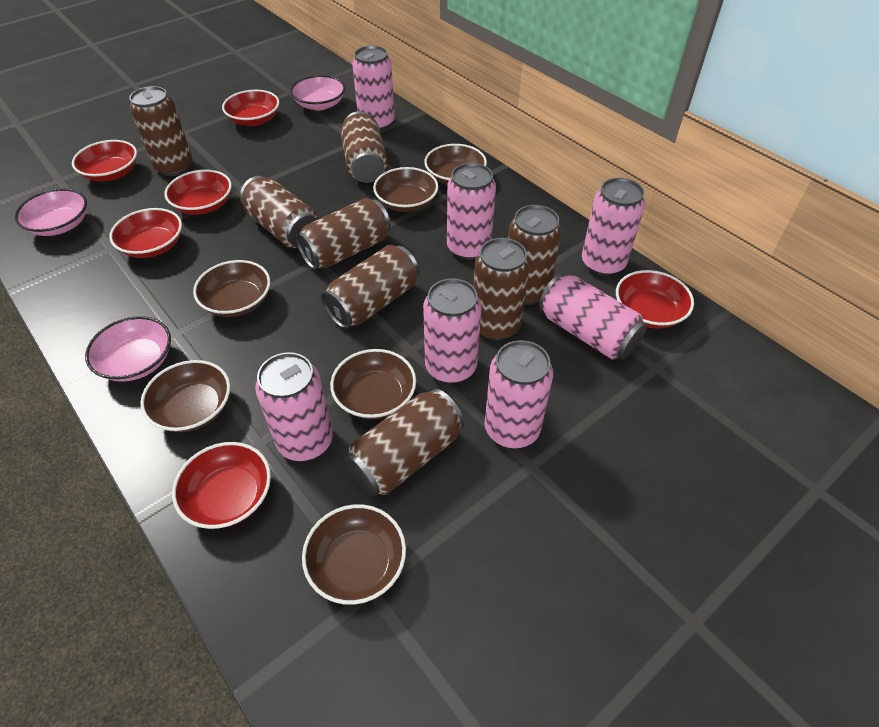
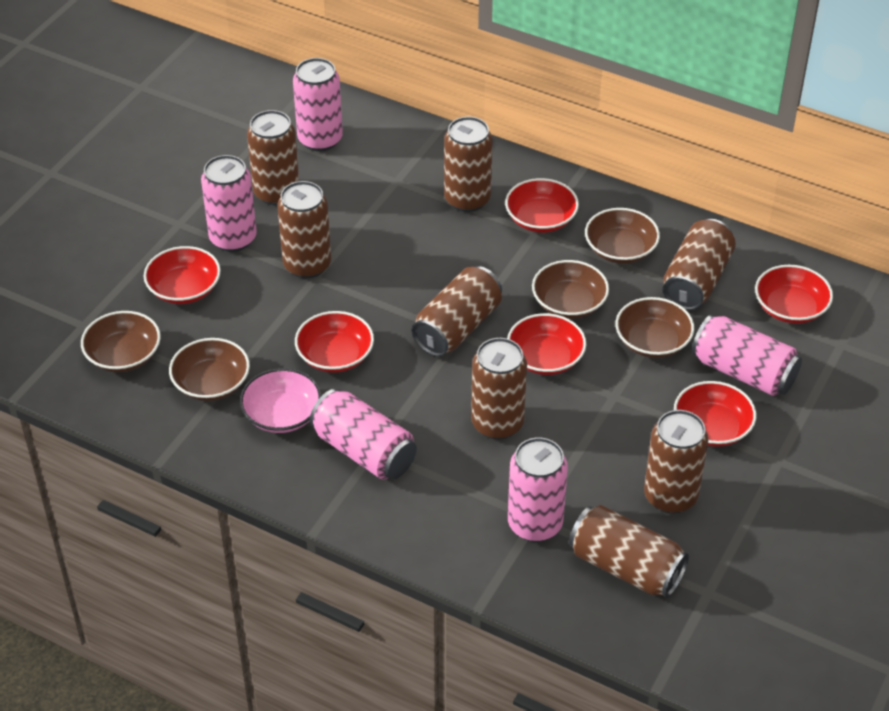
brown bowl: 6 -> 5
pink bowl: 3 -> 1
pink can: 7 -> 5

